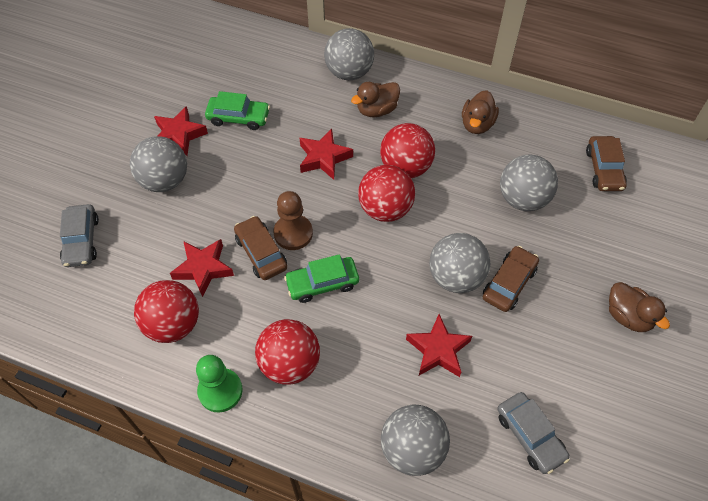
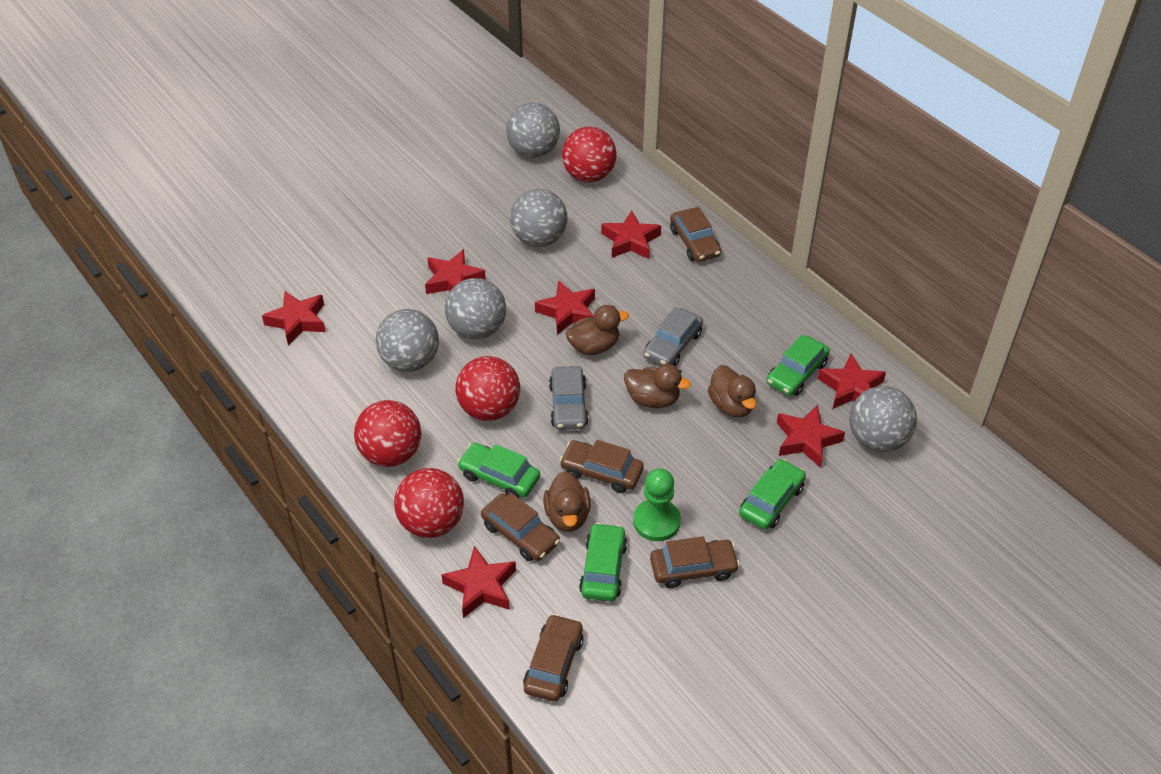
brown car: 3 -> 5
brown duck: 3 -> 4
brown pawn: 1 -> 0
green car: 2 -> 4
red star: 4 -> 7

